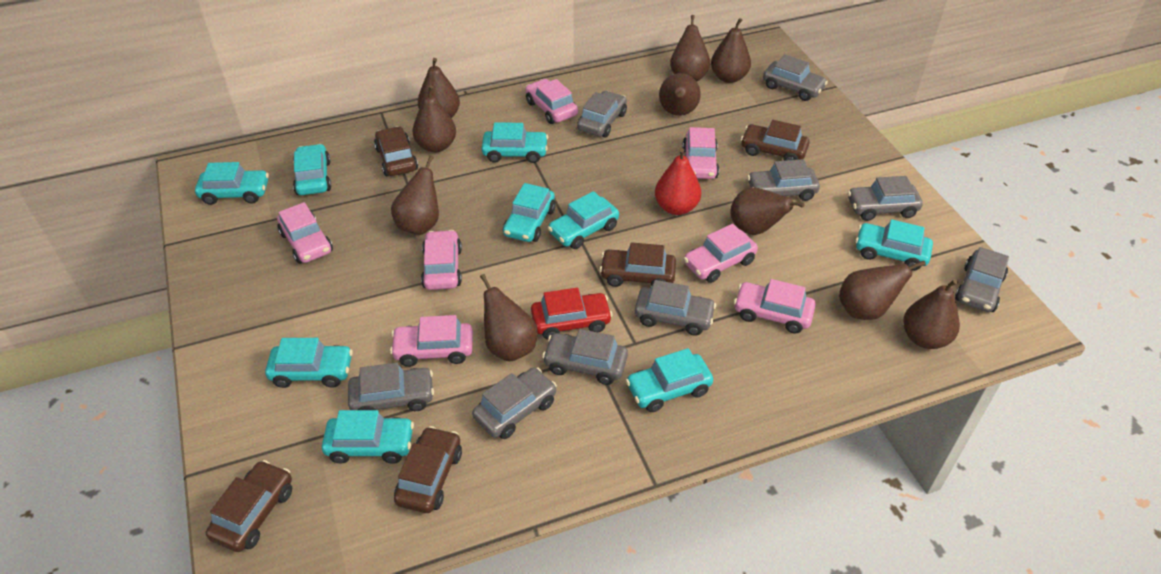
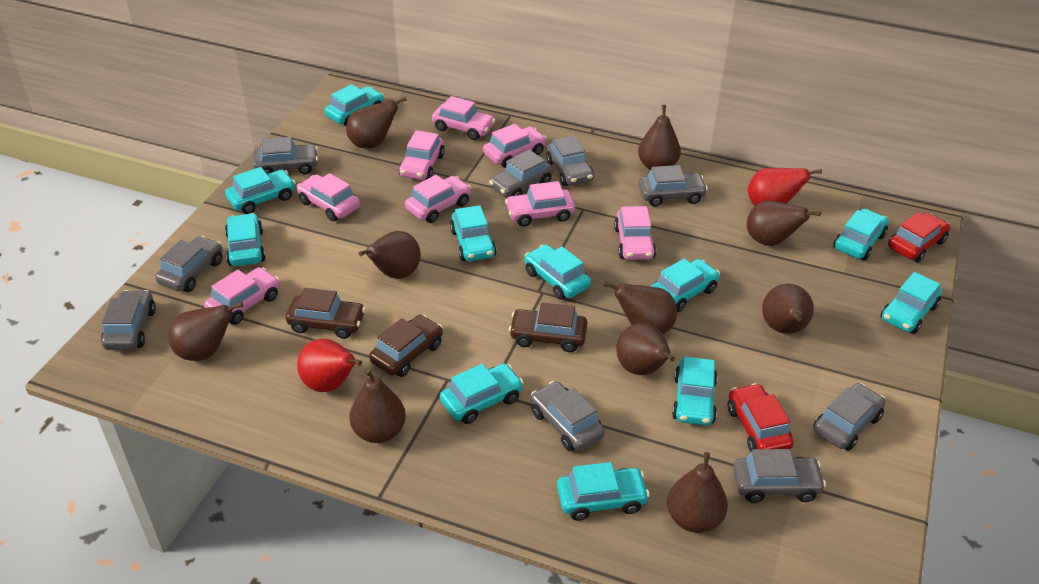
brown car: 5 -> 3
pink car: 7 -> 8
red car: 1 -> 2
red pear: 1 -> 2
turquoise car: 9 -> 11

